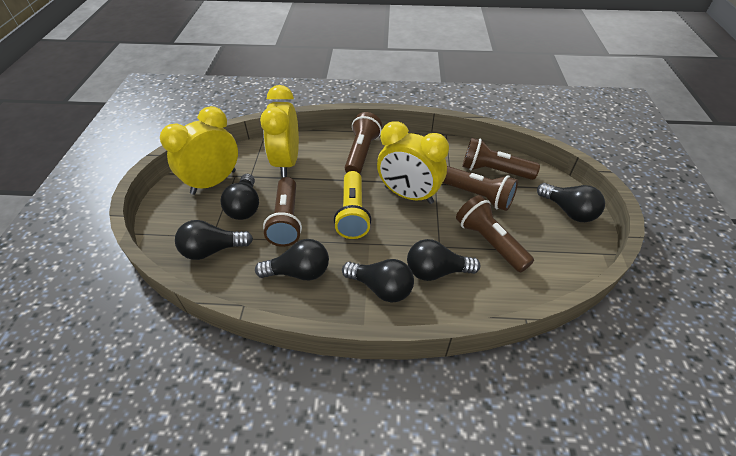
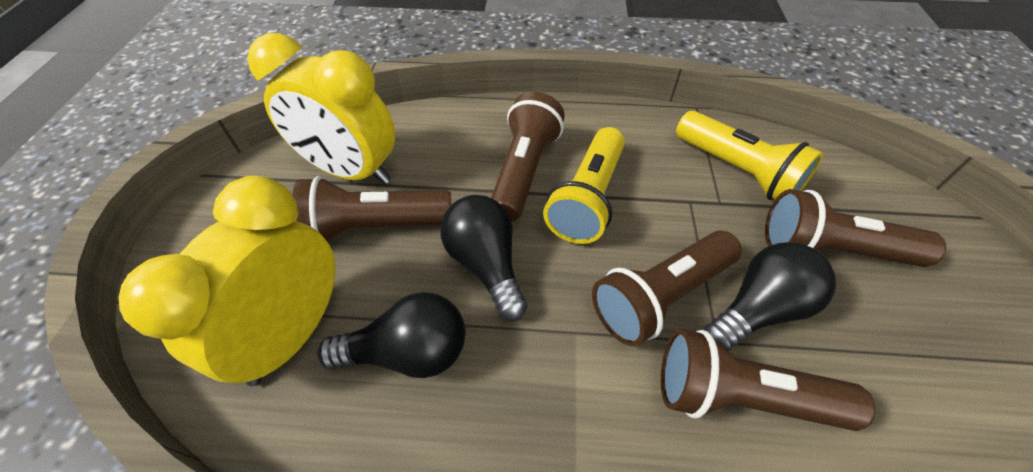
black light bulb: 6 -> 3
yellow clock: 3 -> 2
yellow flashlight: 1 -> 2

